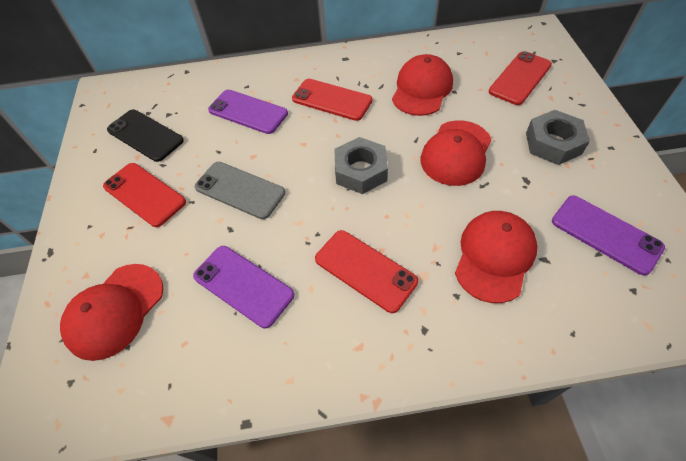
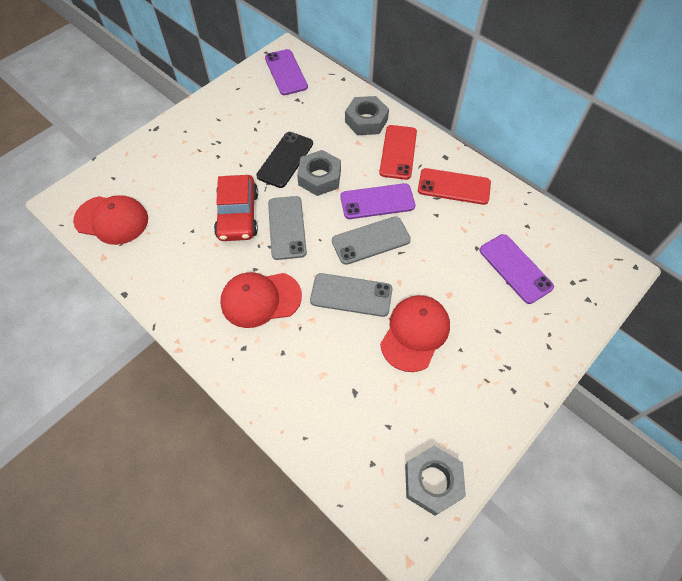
grey nut: 2 -> 3
grey phone: 1 -> 3
red cap: 4 -> 3
red car: 0 -> 1
red phone: 4 -> 2

